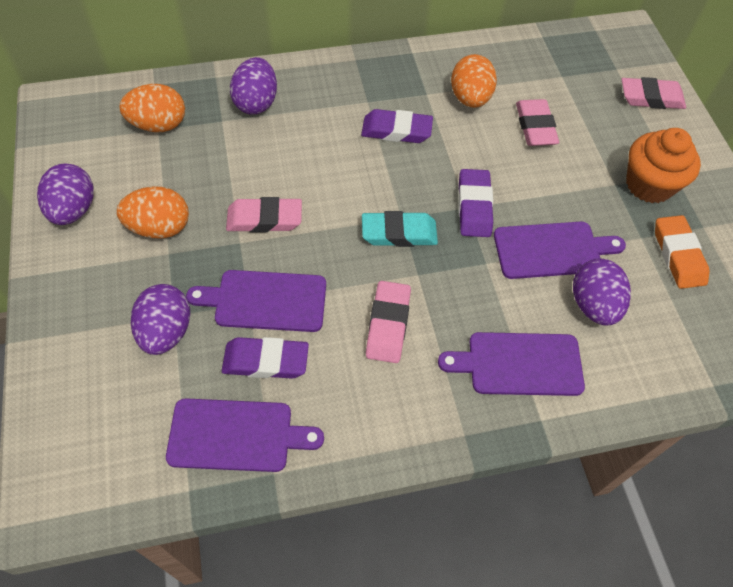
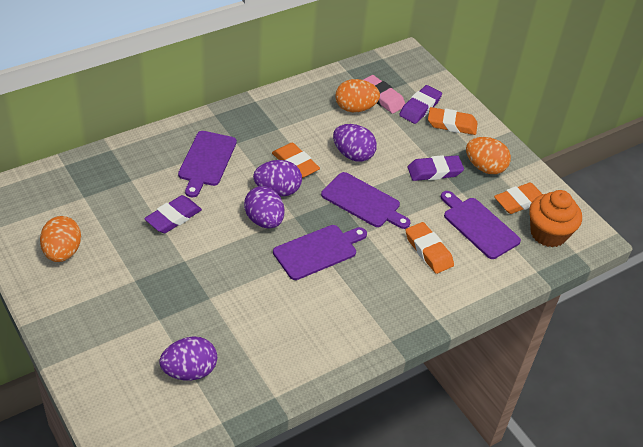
orange eraser: 1 -> 4
pink eraser: 4 -> 1
turquoise eraser: 1 -> 0

